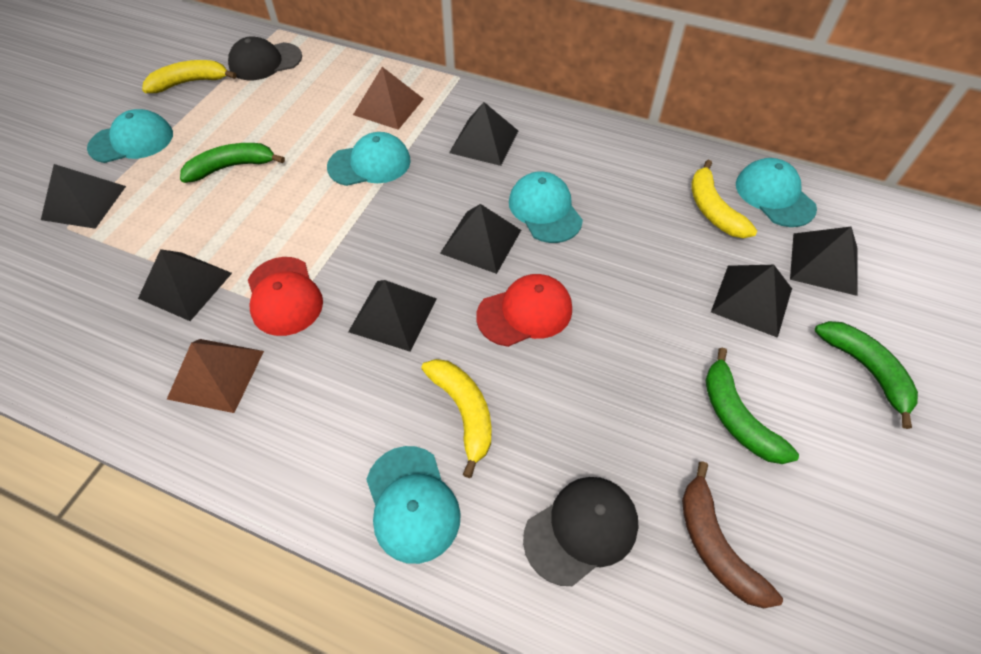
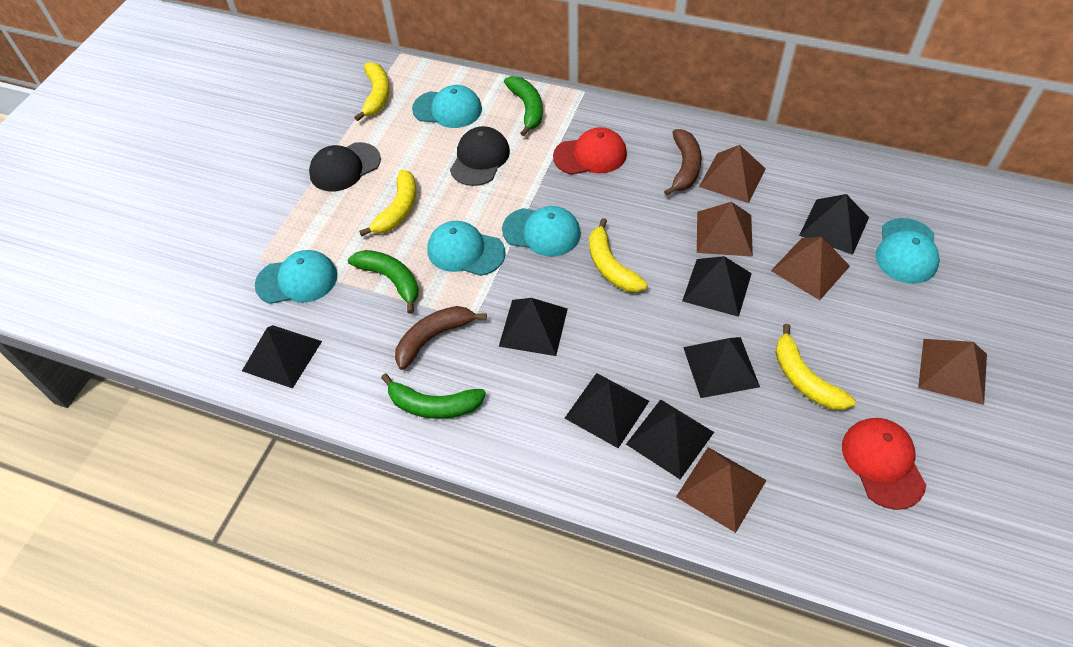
brown banana: 1 -> 2
brown pyramid: 2 -> 5
yellow banana: 3 -> 4

